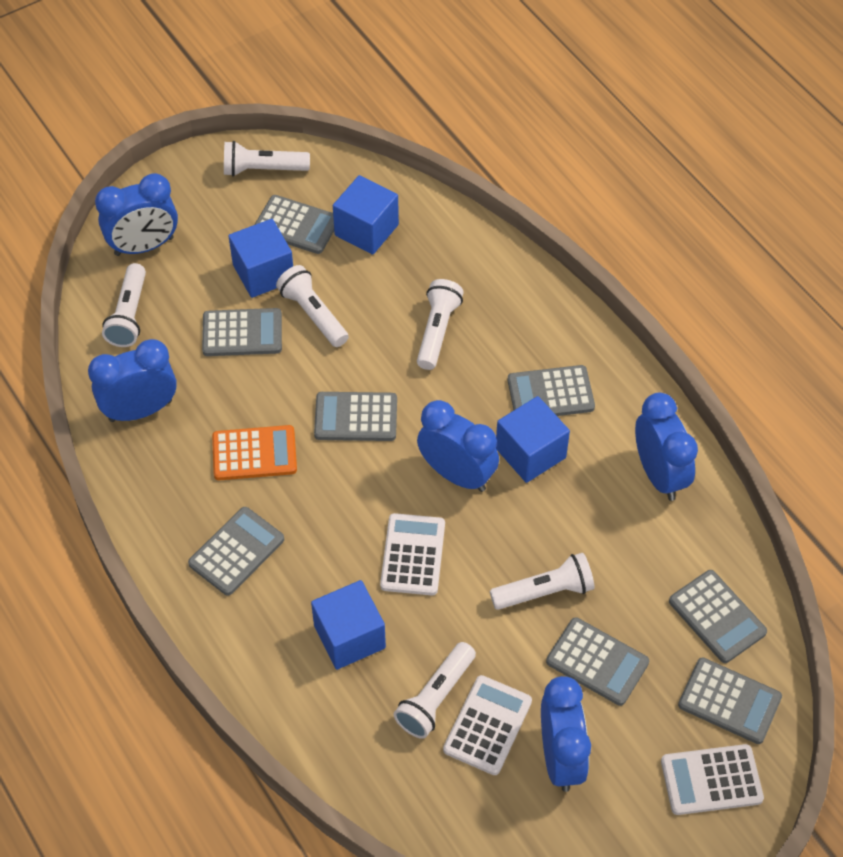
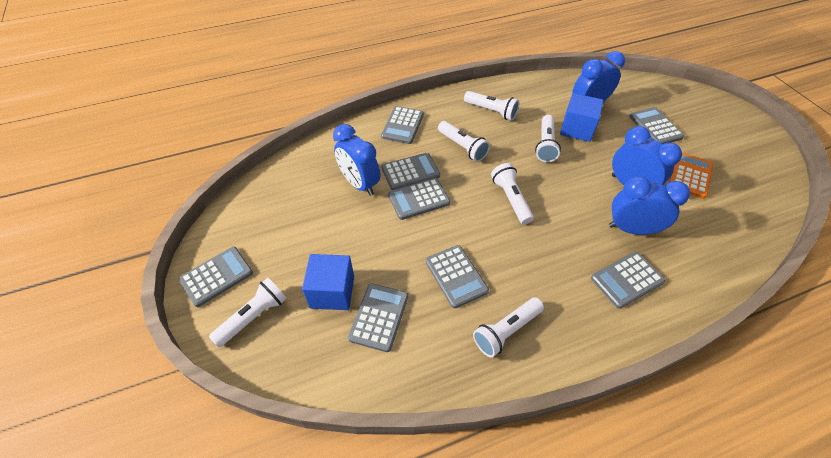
blue clock: 5 -> 4
blue cube: 4 -> 2
white calculator: 3 -> 0

